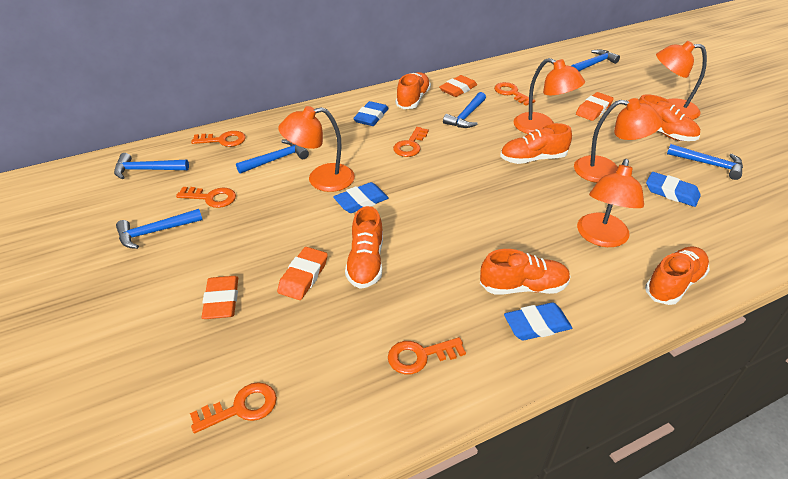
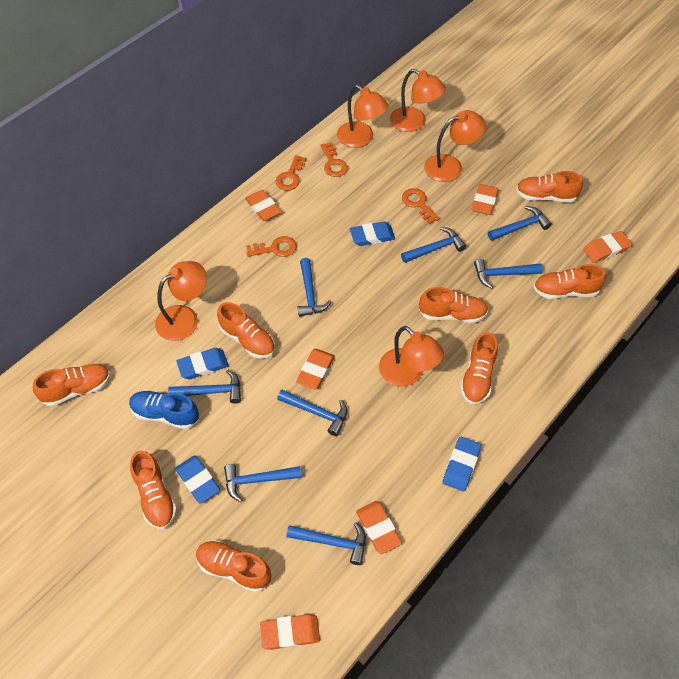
blue hammer: 6 -> 8
blue shoe: 0 -> 1
orange eraser: 4 -> 6
orange key: 6 -> 4
orange shoe: 6 -> 8

